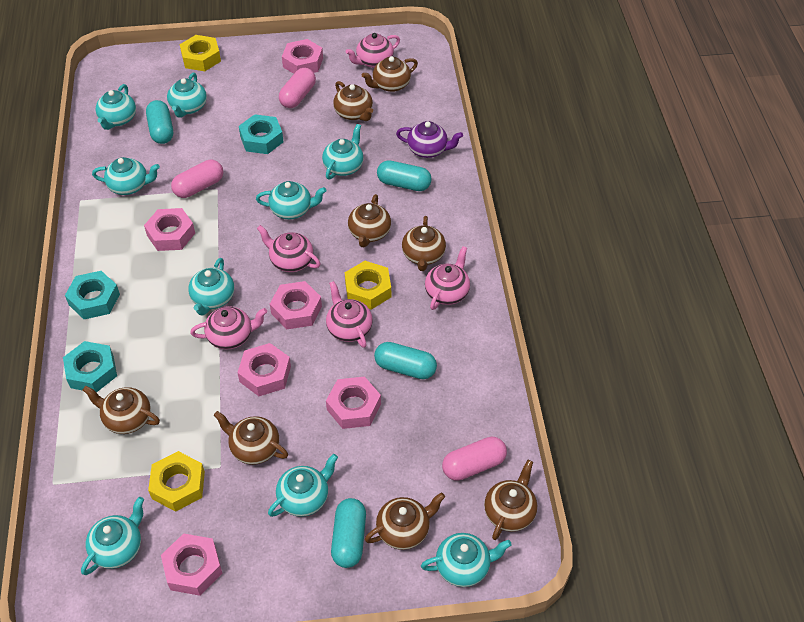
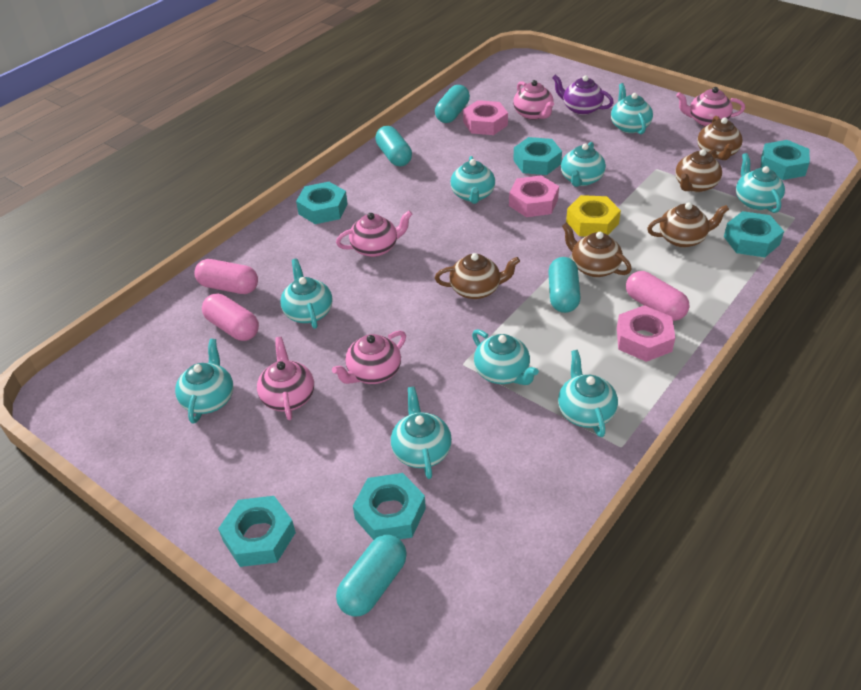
brown teapot: 8 -> 5
pink nut: 6 -> 3
turquoise nut: 3 -> 6
yellow nut: 3 -> 1

